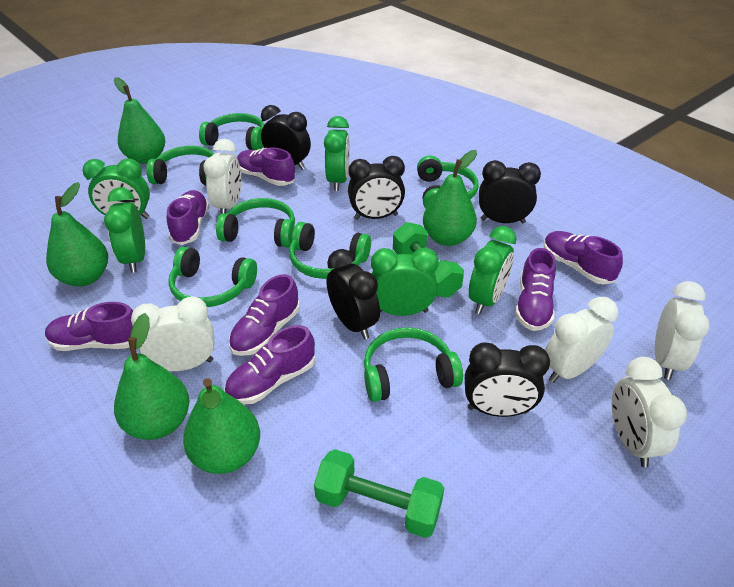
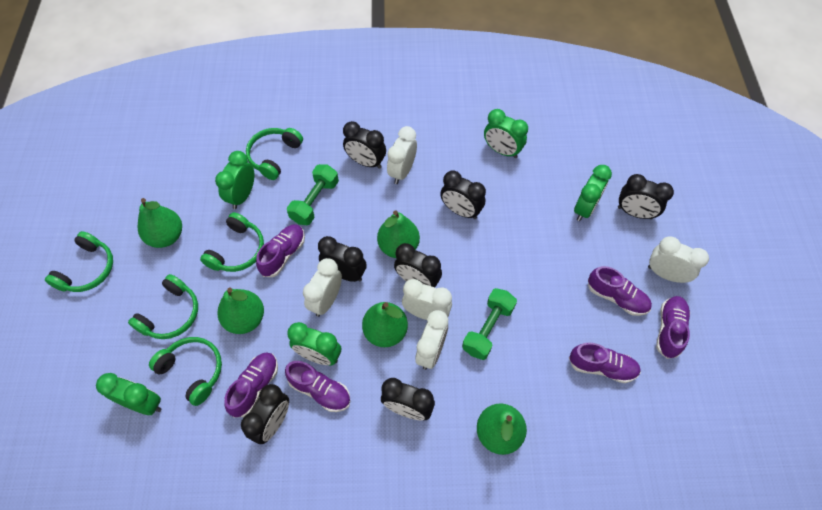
black clock: 5 -> 7
green headphones: 7 -> 5
purple shoe: 7 -> 6

